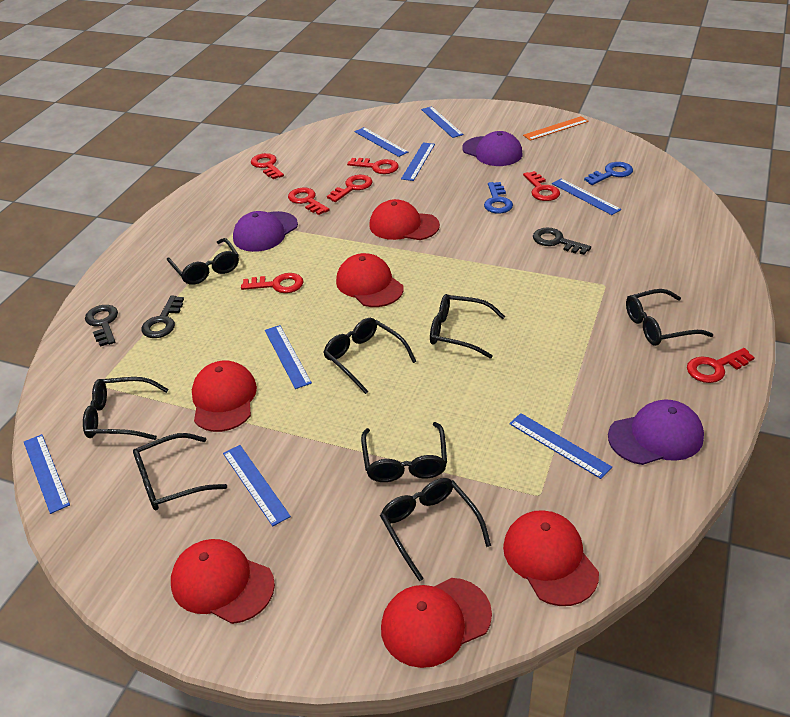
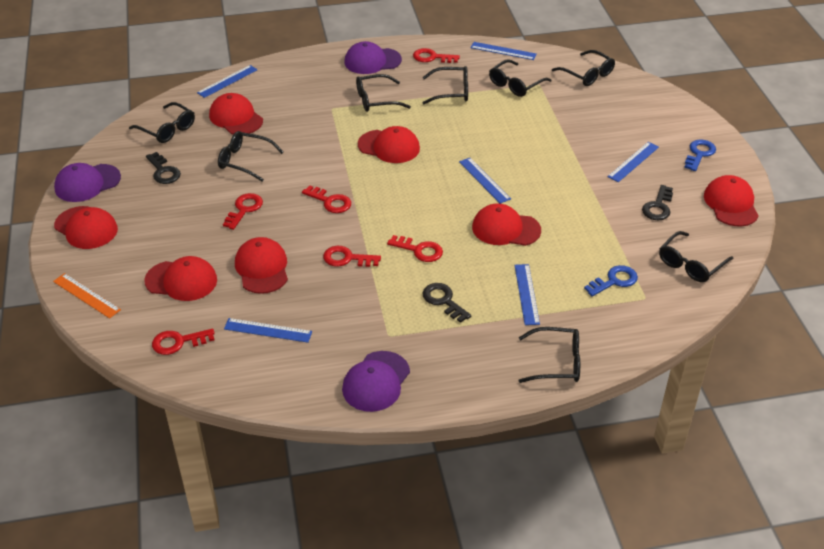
blue ruler: 8 -> 6
red cap: 6 -> 7
red key: 7 -> 6

